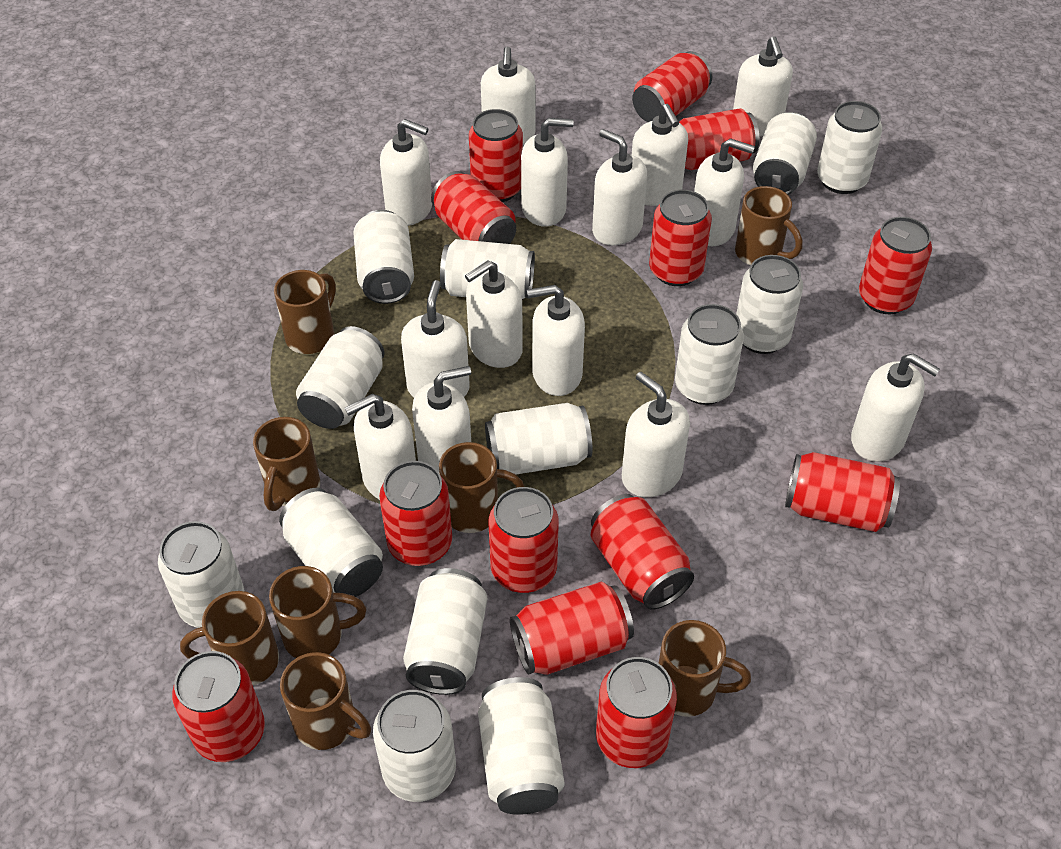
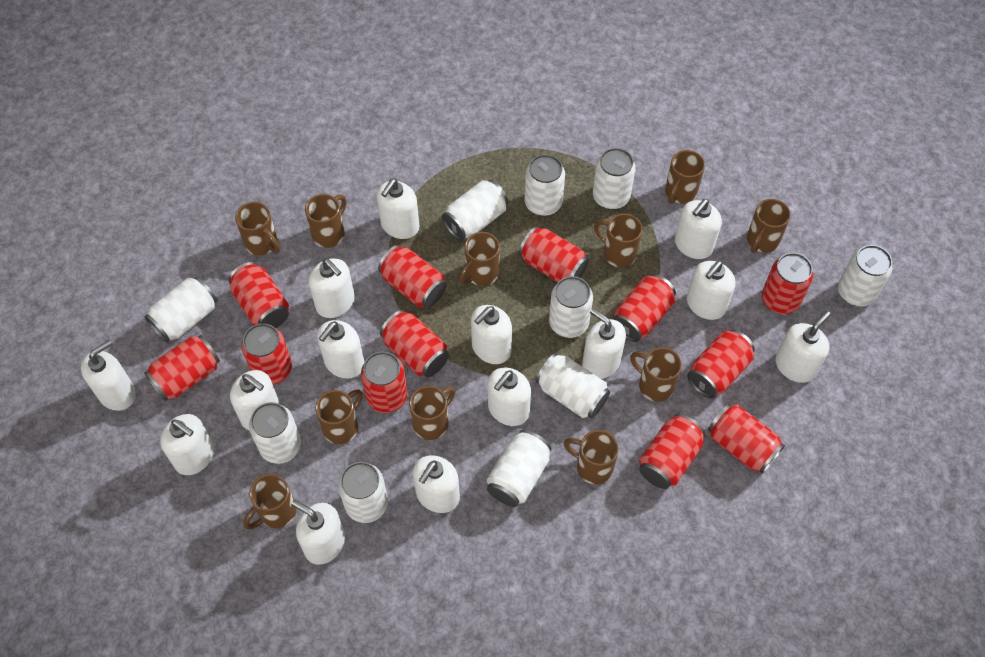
brown mug: 8 -> 11
red can: 13 -> 12
white can: 13 -> 10

